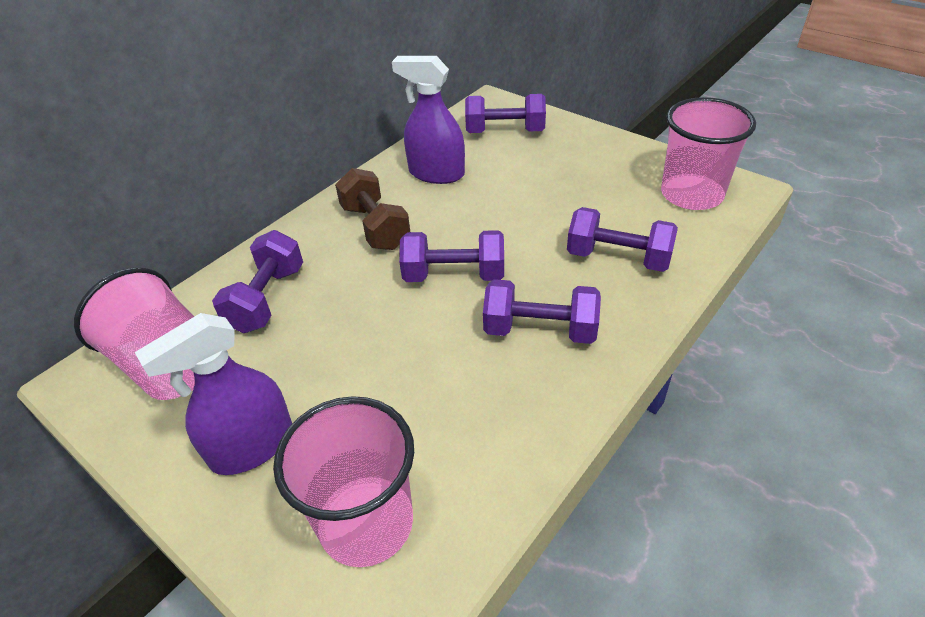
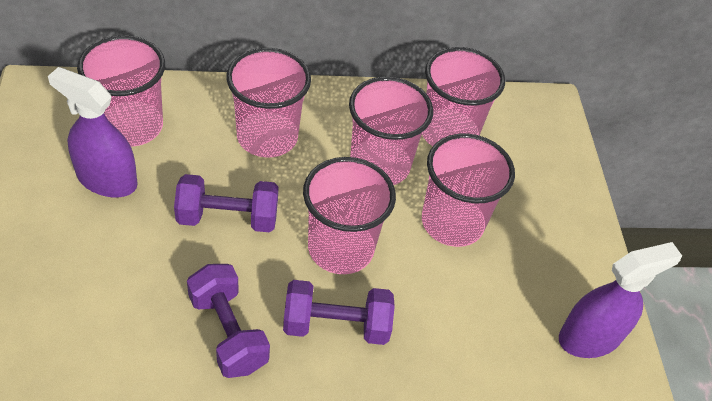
brown dumbbell: 1 -> 0
pink cup: 3 -> 6
purple dumbbell: 5 -> 3

